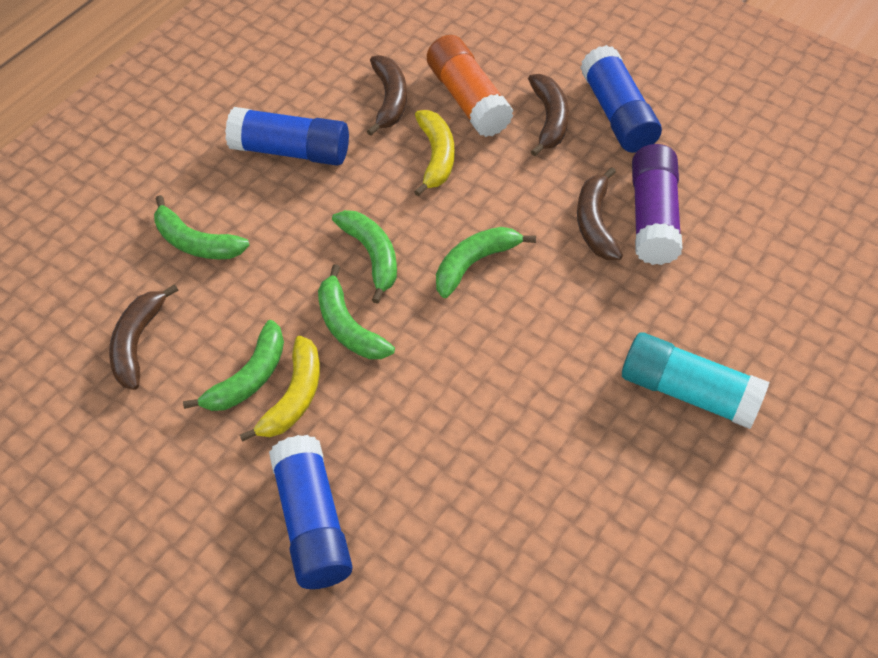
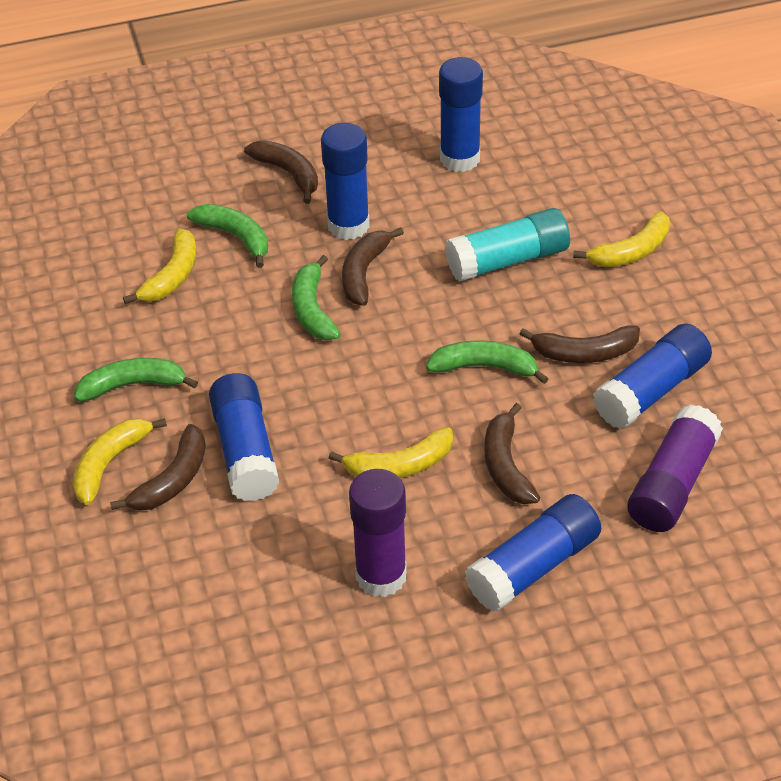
blue glue stick: 3 -> 5
brown banana: 4 -> 5
green banana: 5 -> 4
orange glue stick: 1 -> 0
purple glue stick: 1 -> 2
yellow banana: 2 -> 4

